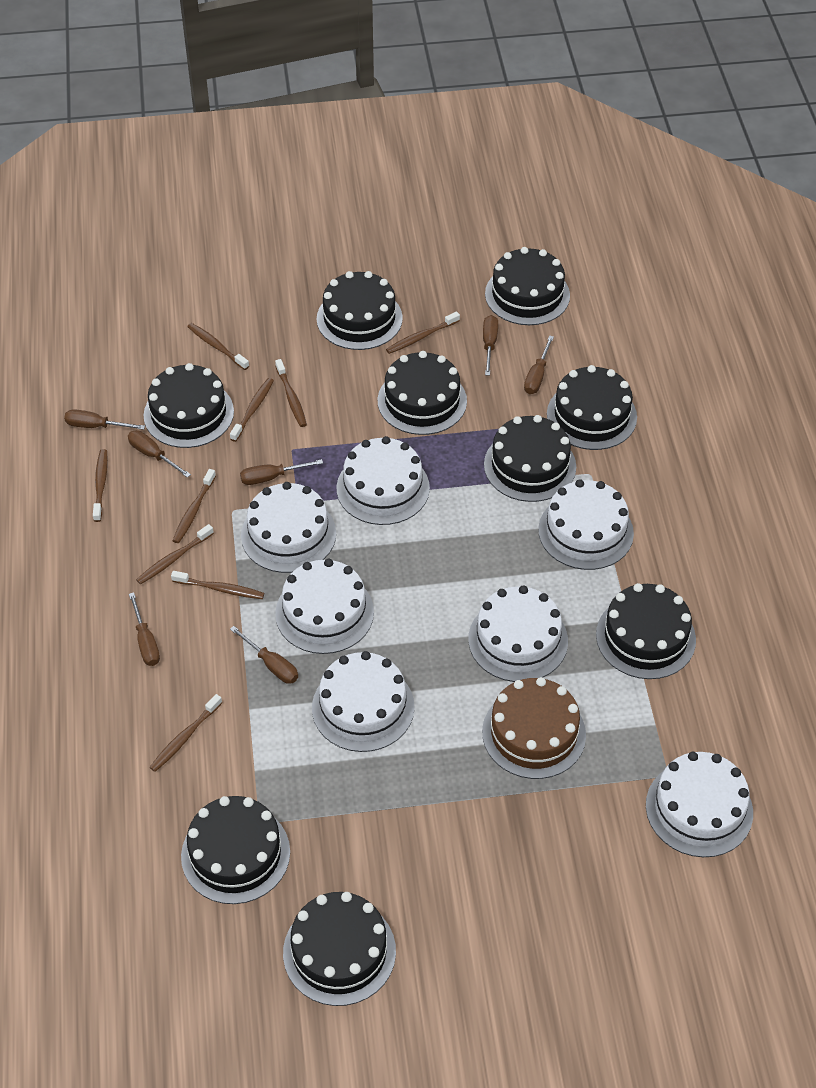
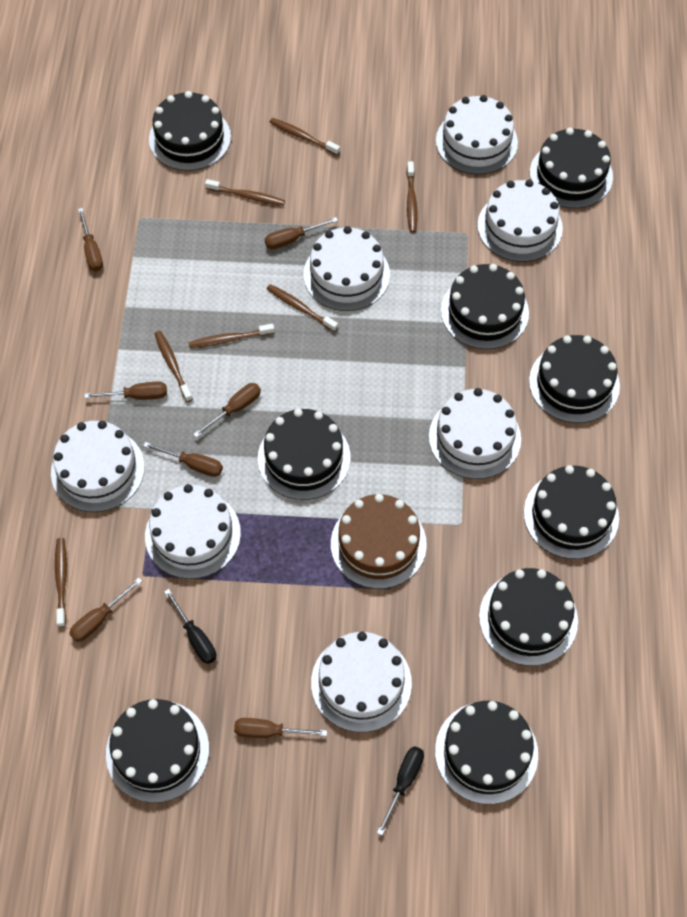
black screwdriver: 0 -> 2
brown toothbrush: 9 -> 7

